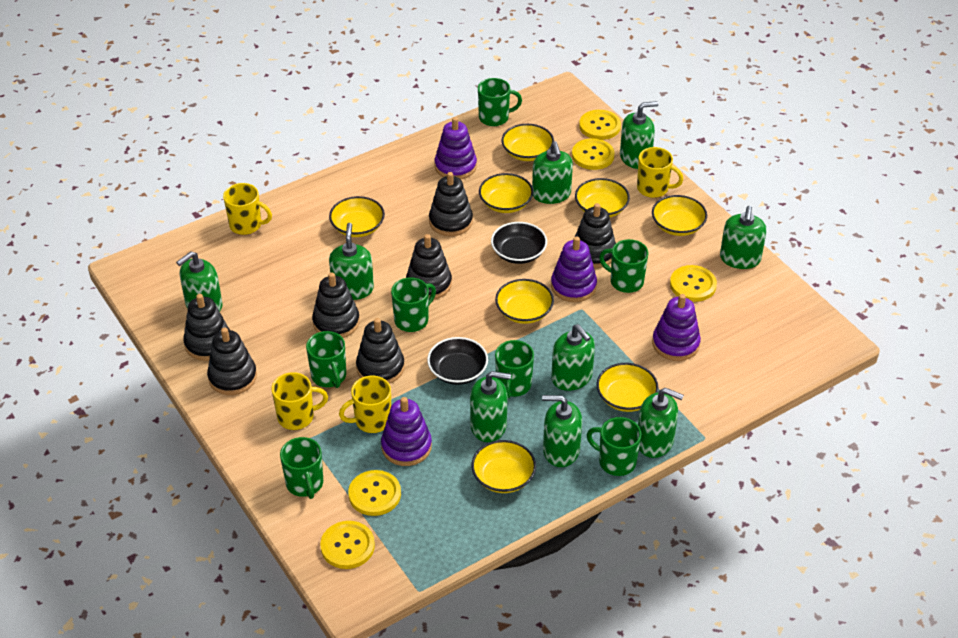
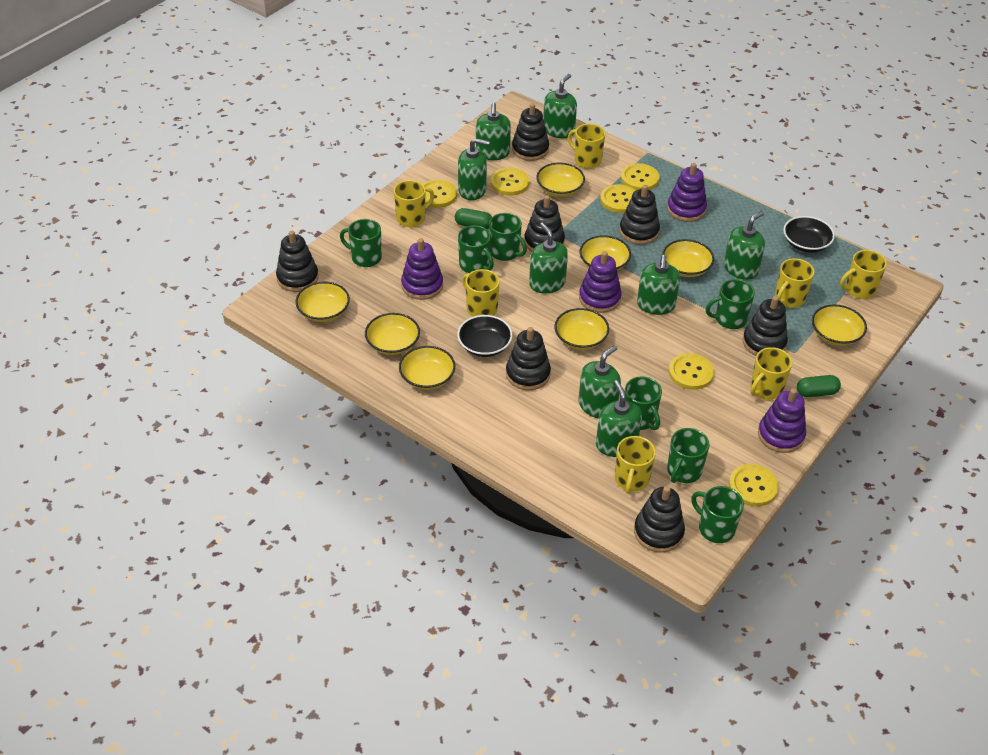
green capsule: 0 -> 2
green soap dispenser: 9 -> 8
yellow button: 5 -> 6
yellow mug: 4 -> 7

